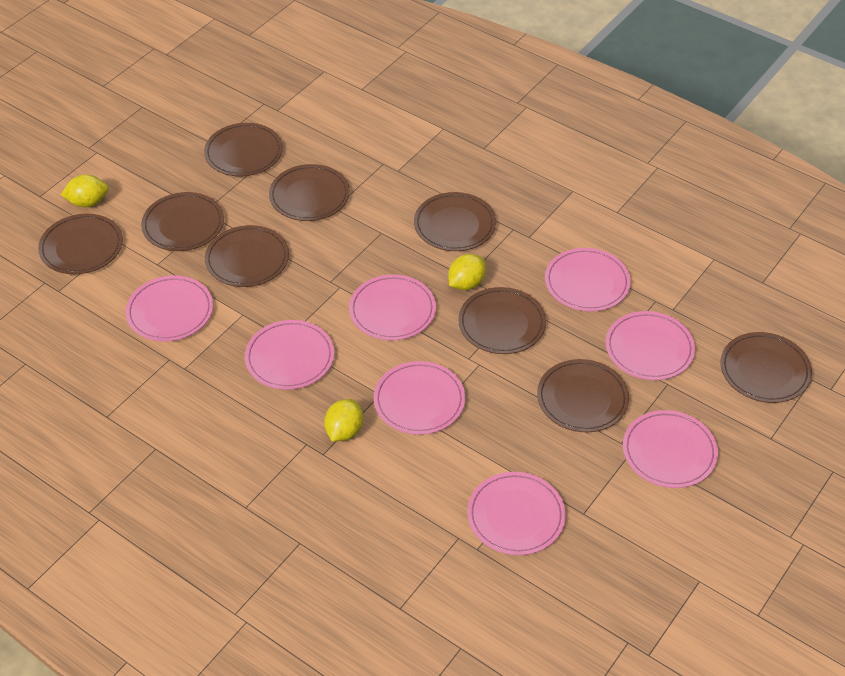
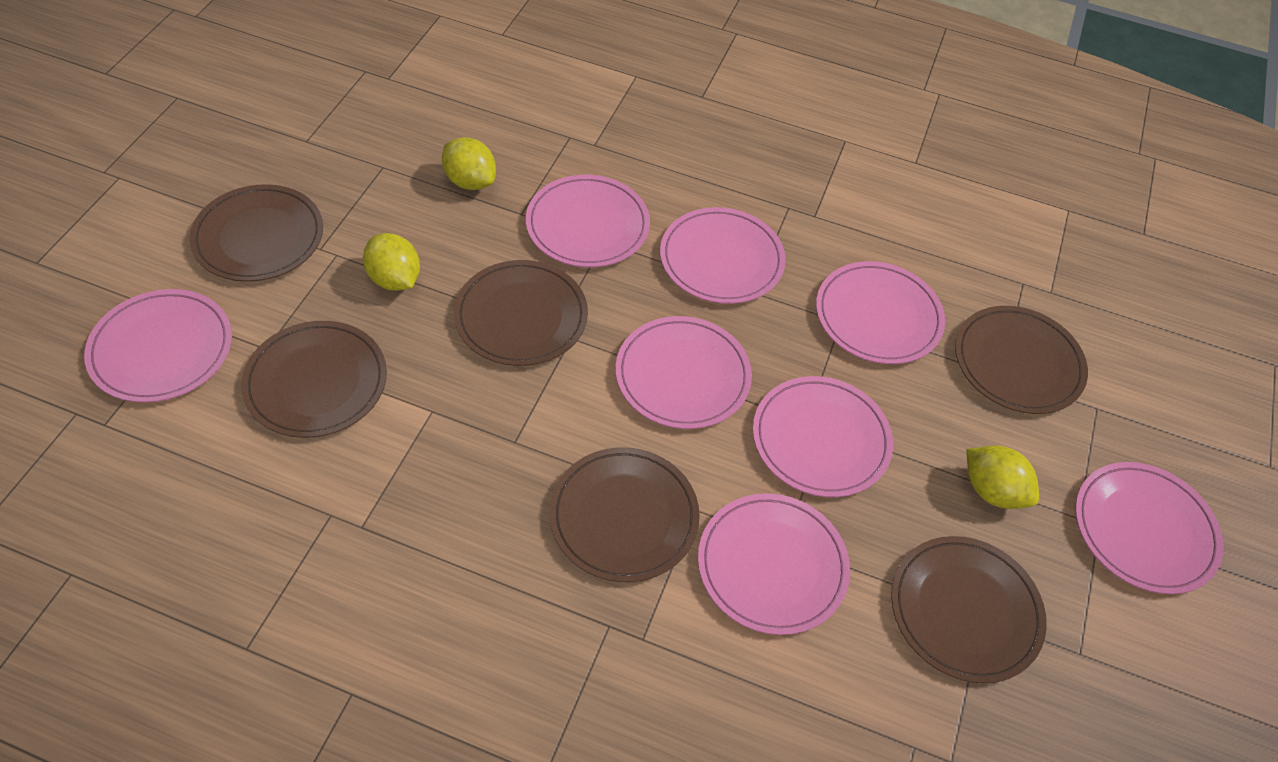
brown plate: 9 -> 6

